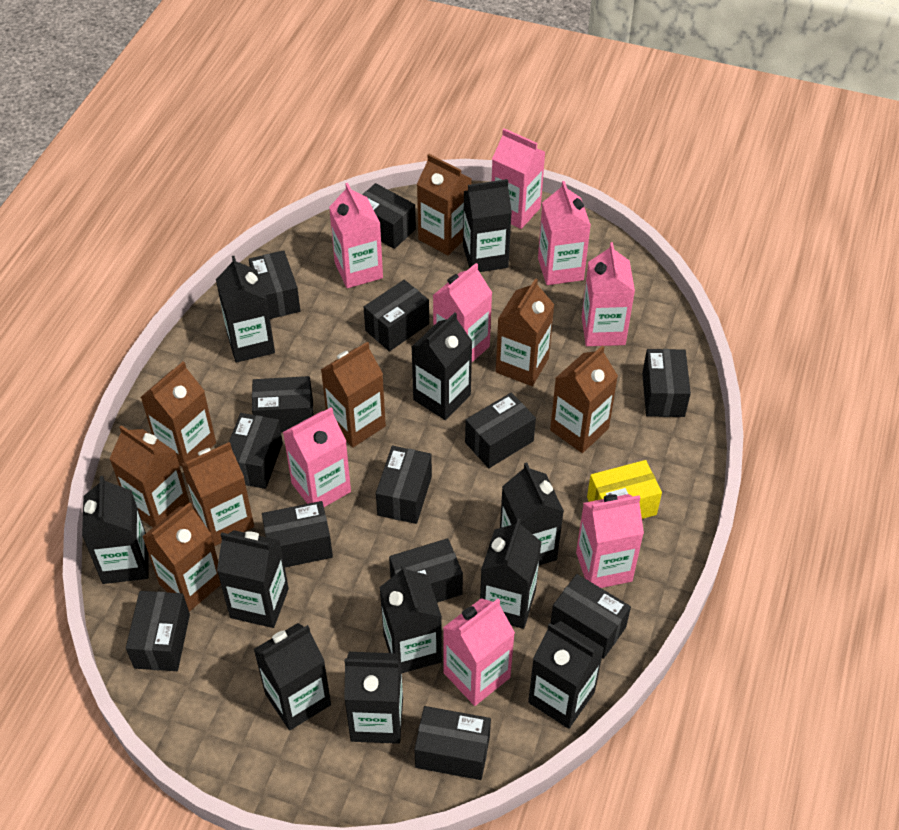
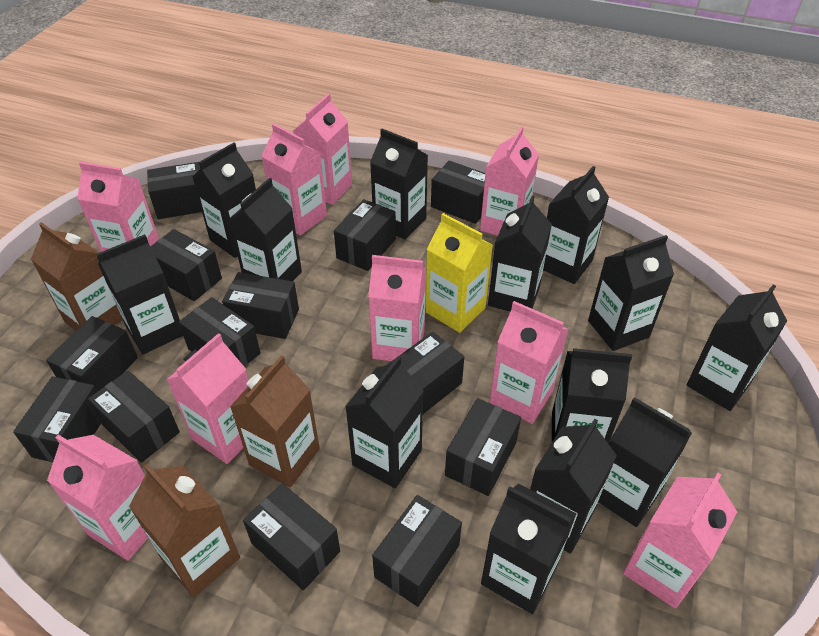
black carton: 11 -> 13
brown carton: 8 -> 3
pink carton: 8 -> 9
yellow box: 1 -> 0
yellow carton: 0 -> 1

